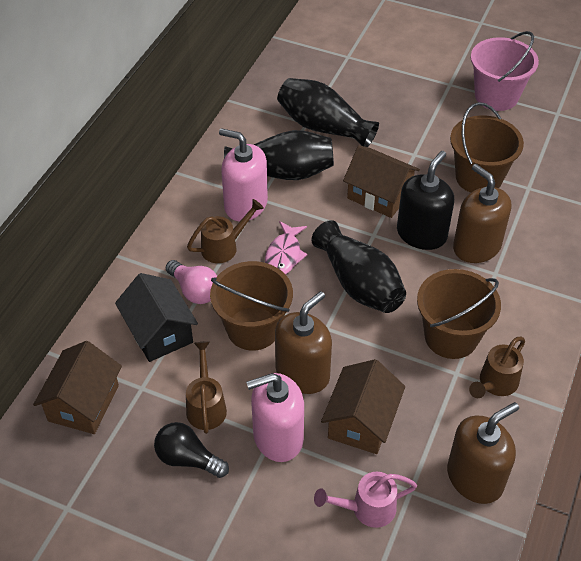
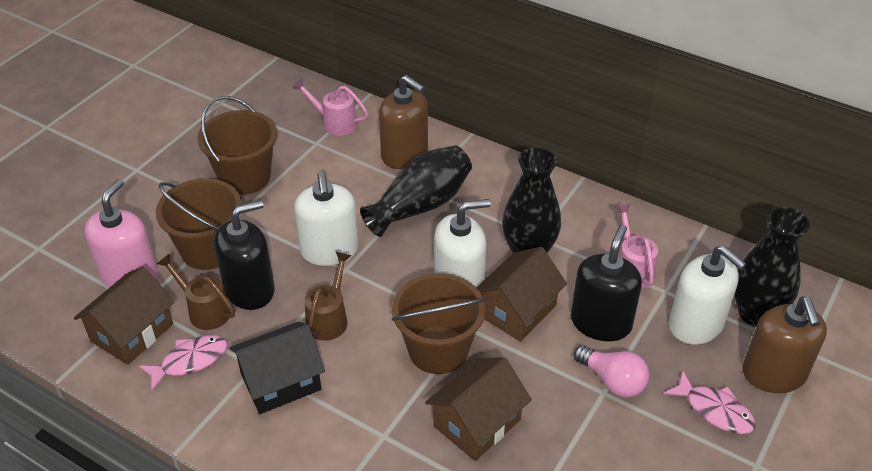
black light bulb: 1 -> 0
black soap dispenser: 1 -> 2
brown soap dispenser: 3 -> 2
brown watering can: 3 -> 2
pink bucket: 1 -> 0
pink fish: 1 -> 2
pink soap dispenser: 2 -> 1
pink watering can: 1 -> 2
white soap dispenser: 0 -> 3

